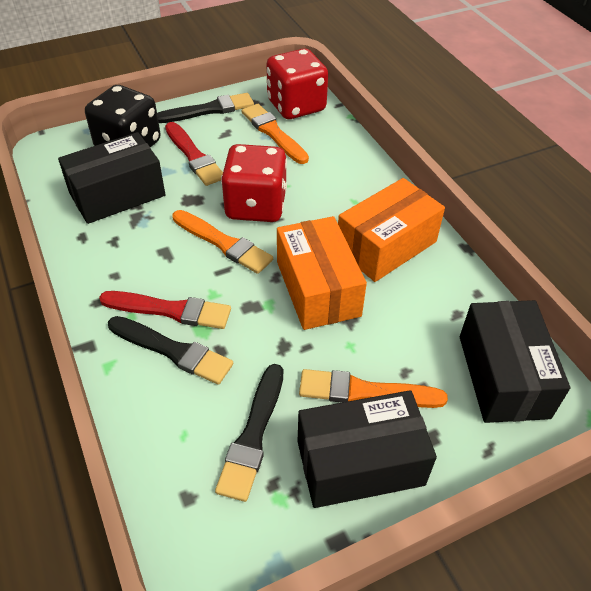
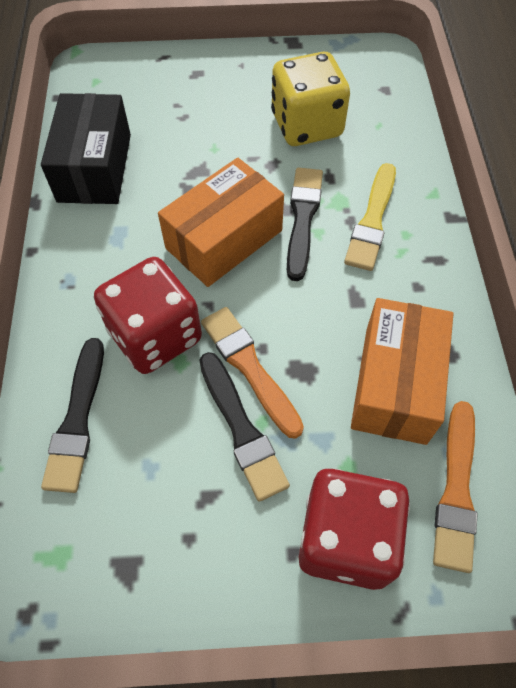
black box: 3 -> 1
black dice: 1 -> 0
orange brush: 3 -> 2
red brush: 2 -> 0
yellow brush: 0 -> 1
yellow dice: 0 -> 1

